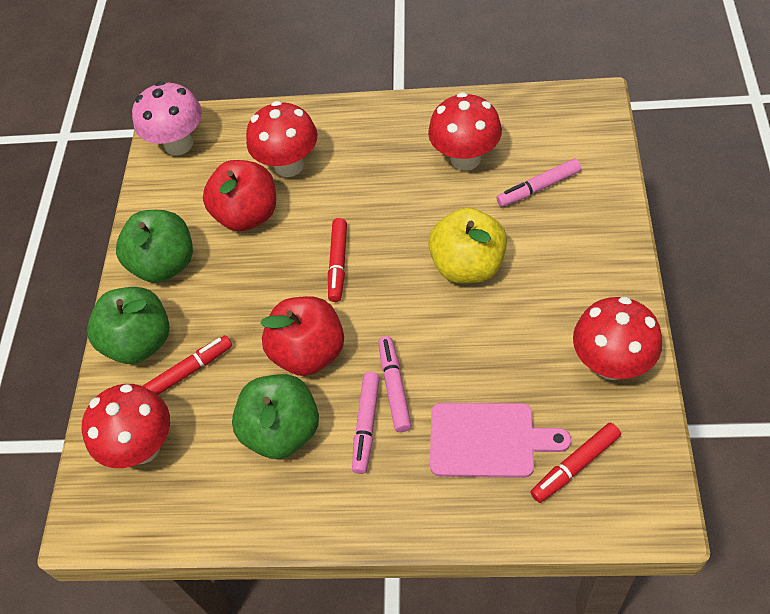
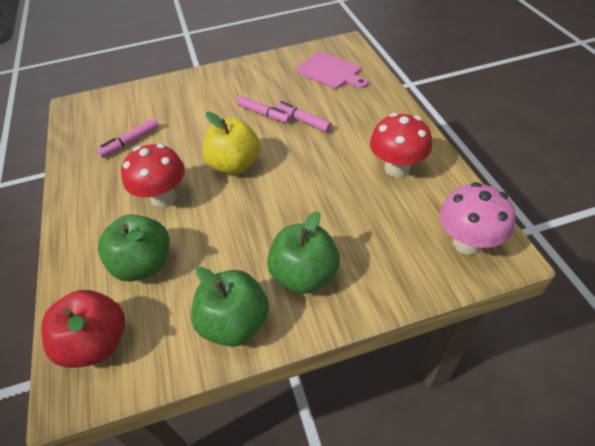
red apple: 2 -> 1
red marker: 3 -> 0
red mushroom: 4 -> 2

